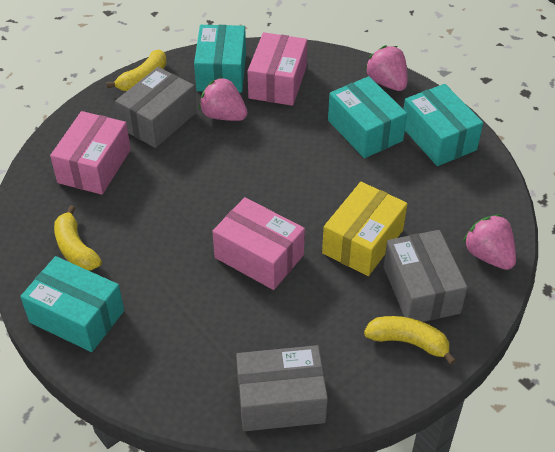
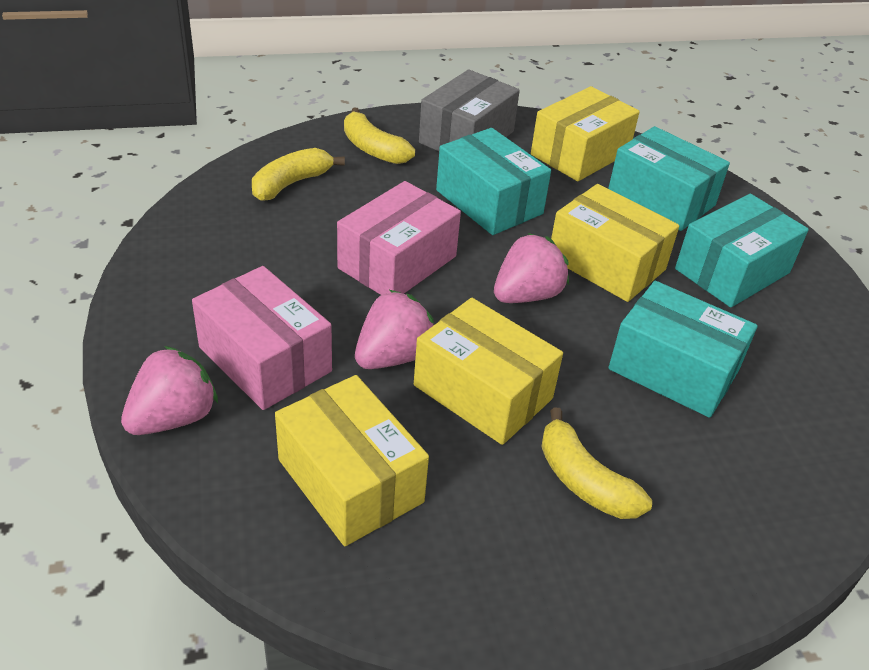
grey box: 3 -> 1
pink box: 3 -> 2
yellow box: 1 -> 4

